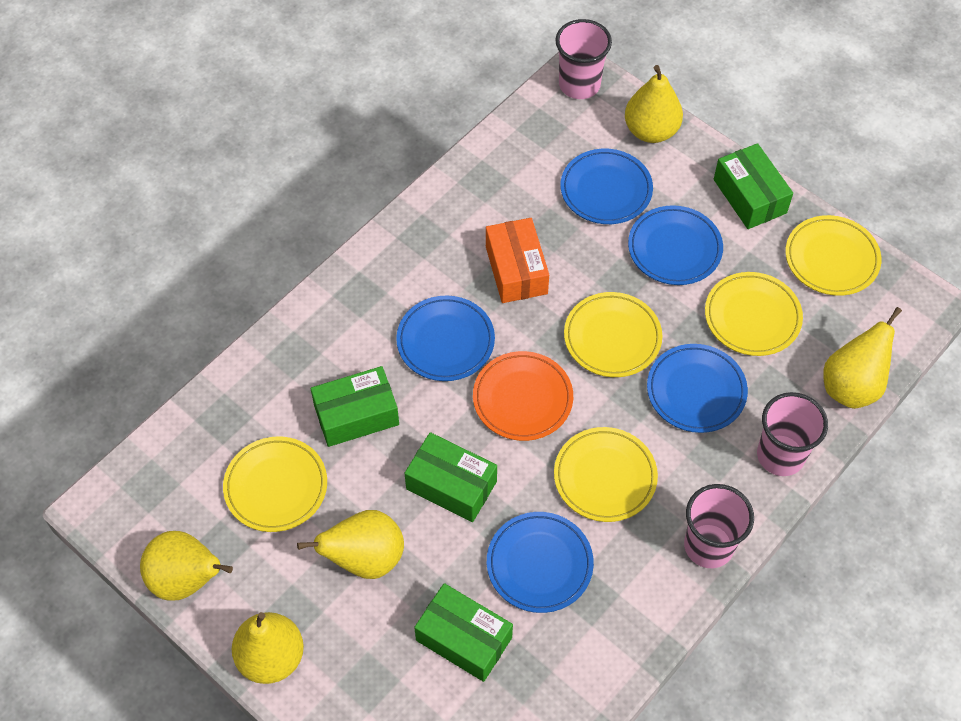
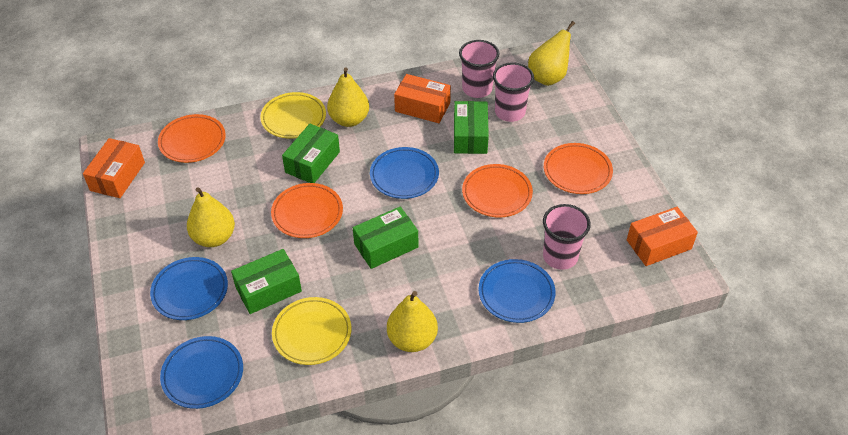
blue plate: 5 -> 4
orange box: 1 -> 3
orange plate: 1 -> 4
yellow pear: 5 -> 4
yellow plate: 5 -> 2

